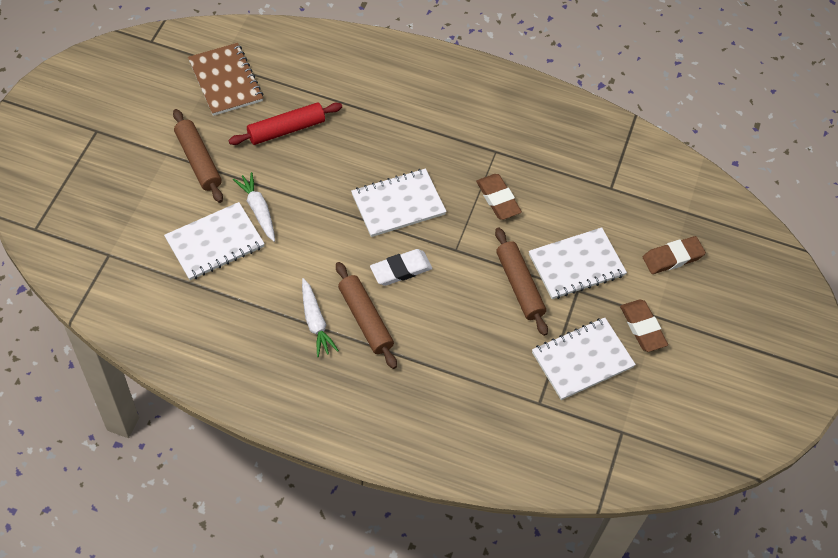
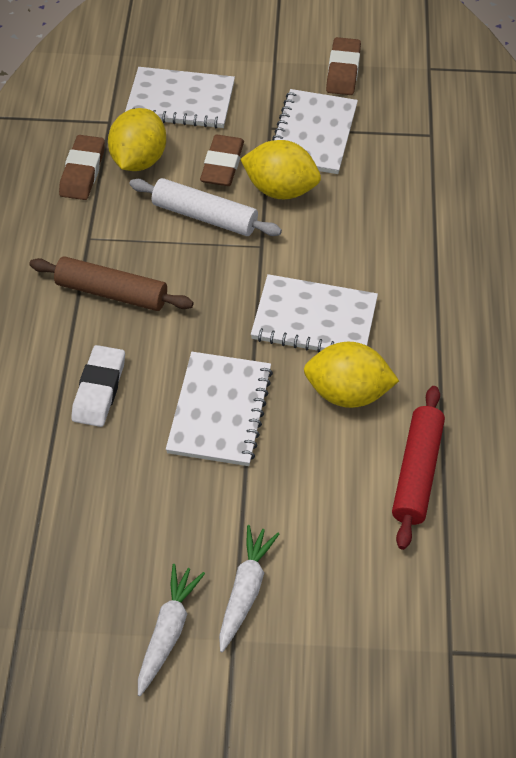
brown notebook: 1 -> 0
brown rolling pin: 3 -> 1
white rolling pin: 0 -> 1
yellow lemon: 0 -> 3

